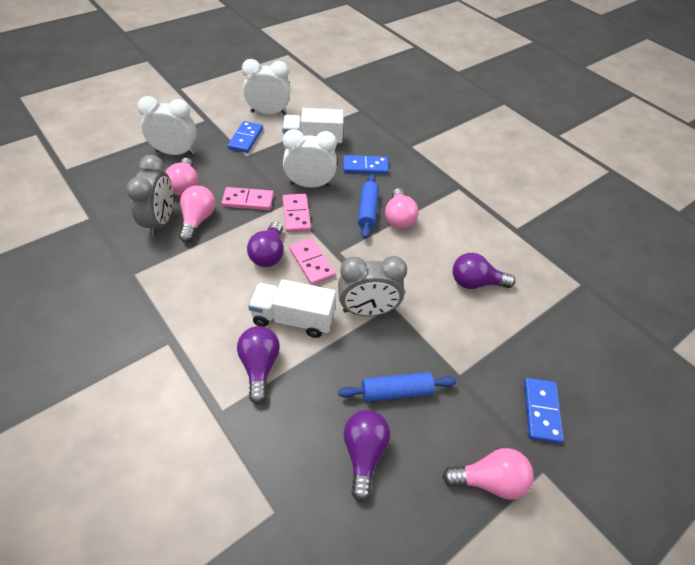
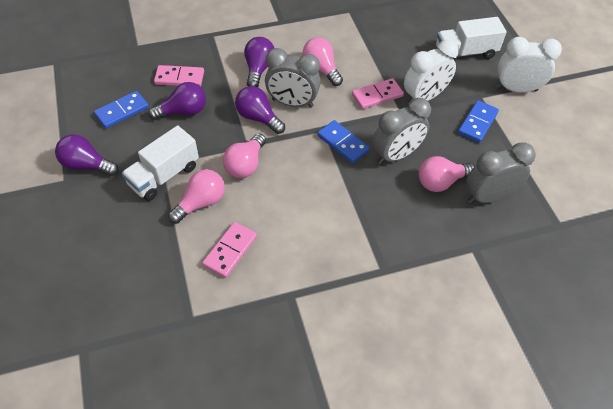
blue rolling pin: 2 -> 0
grey clock: 2 -> 3
white clock: 3 -> 2

